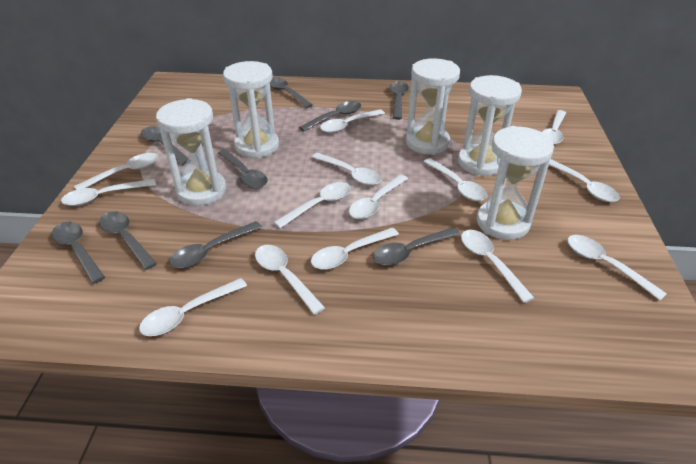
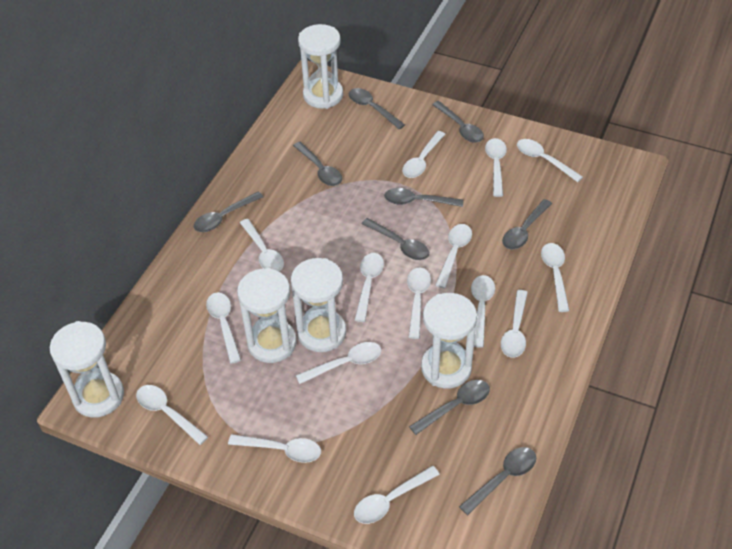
white spoon: 14 -> 15

